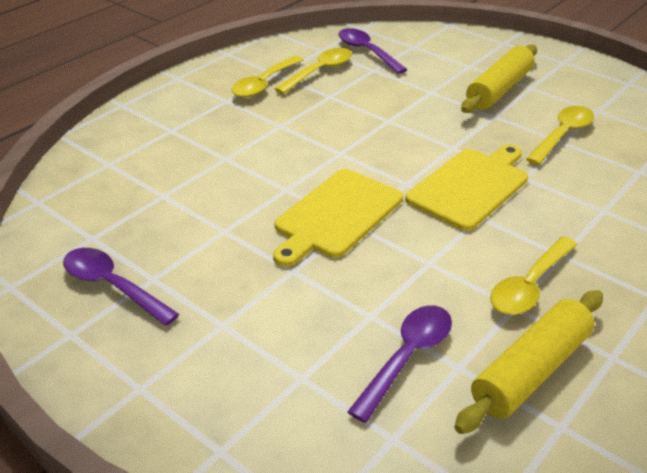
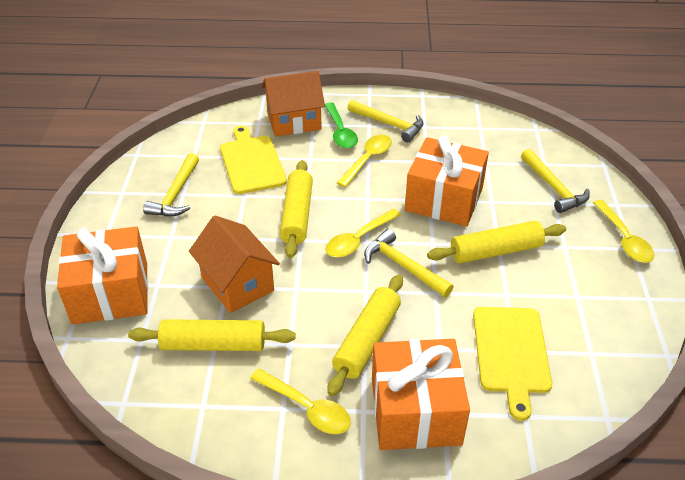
green spoon: 0 -> 1
orange gift: 0 -> 3
orange house: 0 -> 2
purple spoon: 3 -> 0
yellow hammer: 0 -> 4
yellow rolling pin: 2 -> 4

